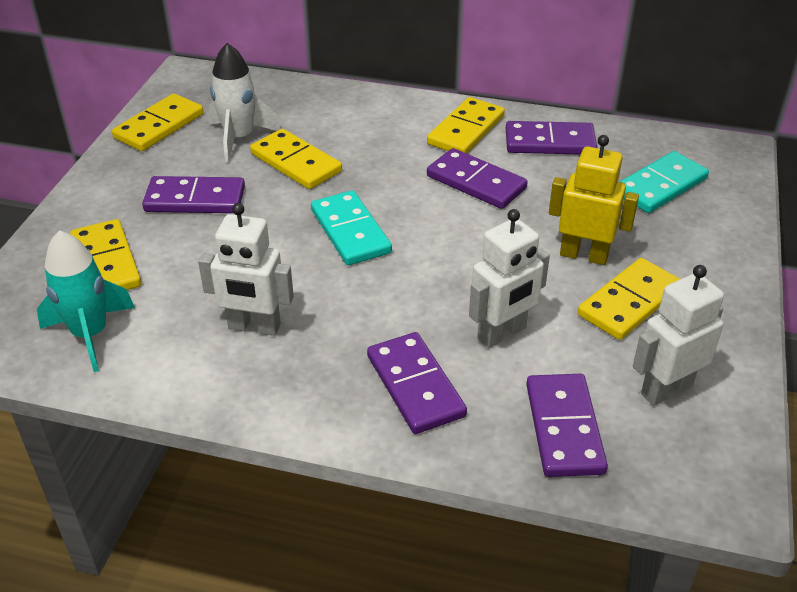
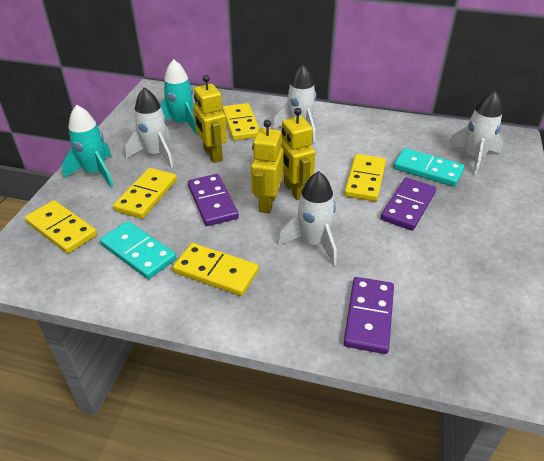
purple domino: 5 -> 3
turquoise rocket: 1 -> 2
white robot: 3 -> 0
white rocket: 1 -> 4
yellow robot: 1 -> 3

